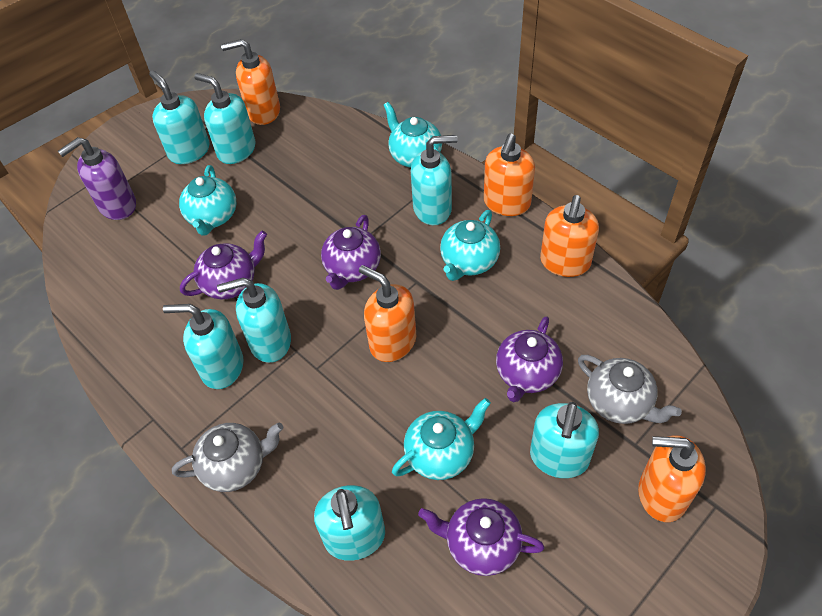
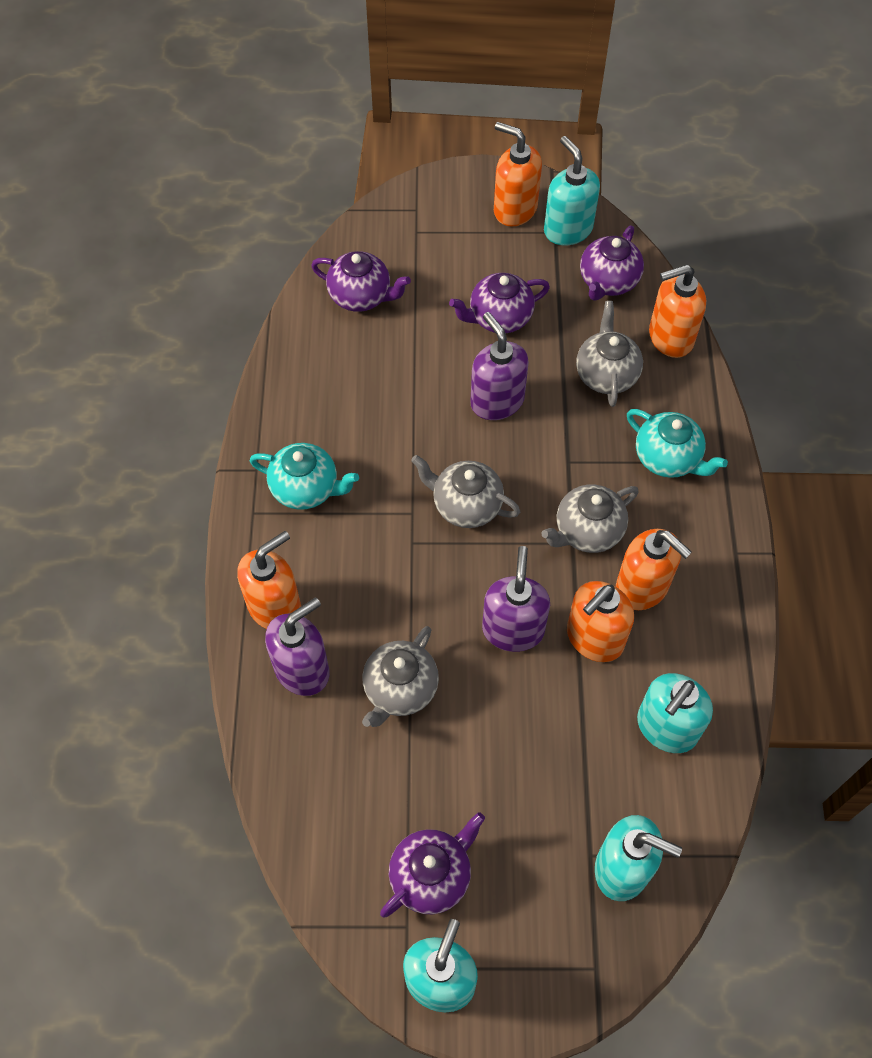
grey teapot: 2 -> 4
purple soap dispenser: 1 -> 3
turquoise soap dispenser: 7 -> 4
turquoise teapot: 4 -> 2

